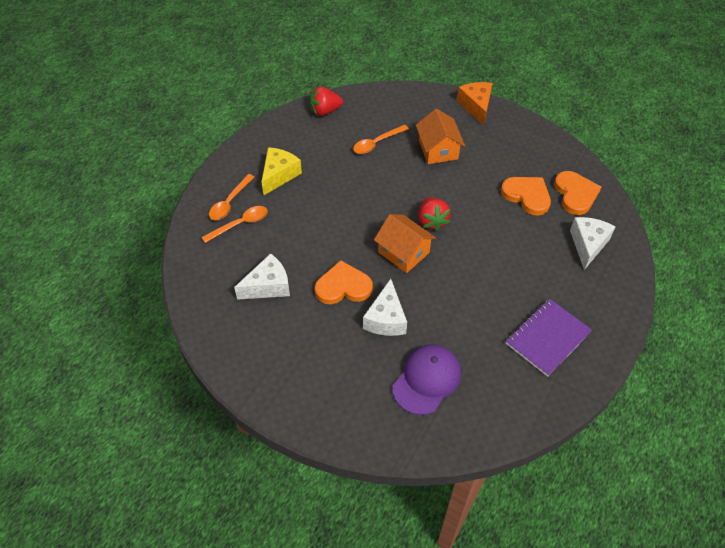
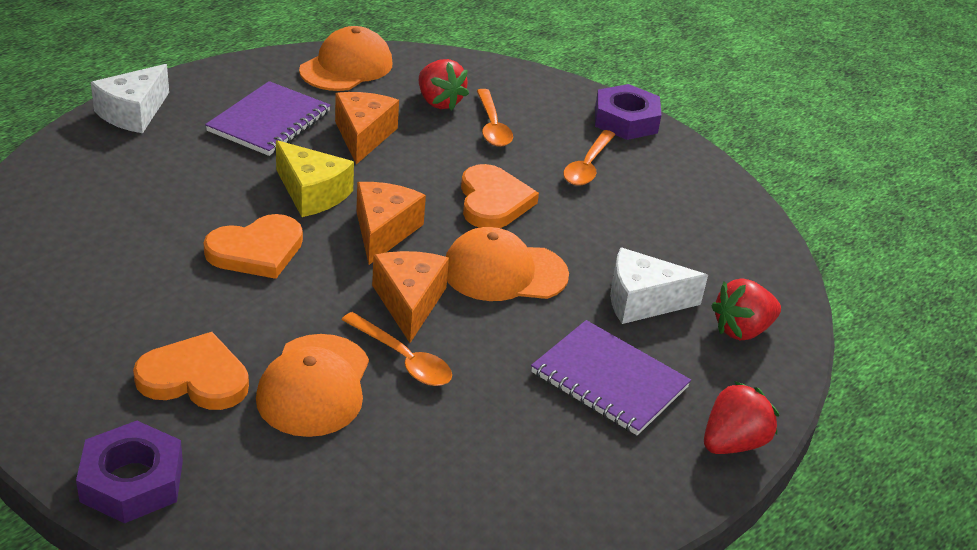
orange cap: 0 -> 3
orange cheese: 1 -> 3
orange house: 2 -> 0
purple cap: 1 -> 0
purple notebook: 1 -> 2
purple nut: 0 -> 2
red strawberry: 2 -> 3
white cheese: 3 -> 2

